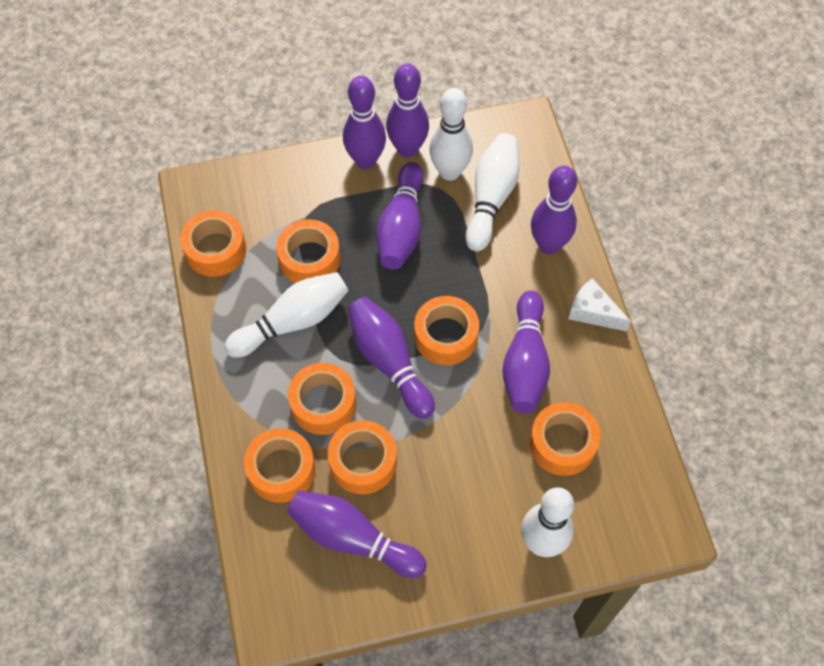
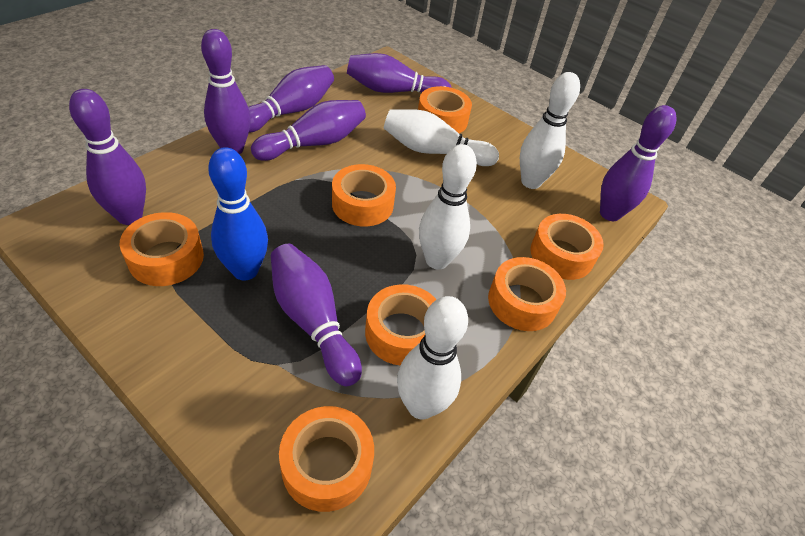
blue bowling pin: 0 -> 1
white cheese: 1 -> 0

